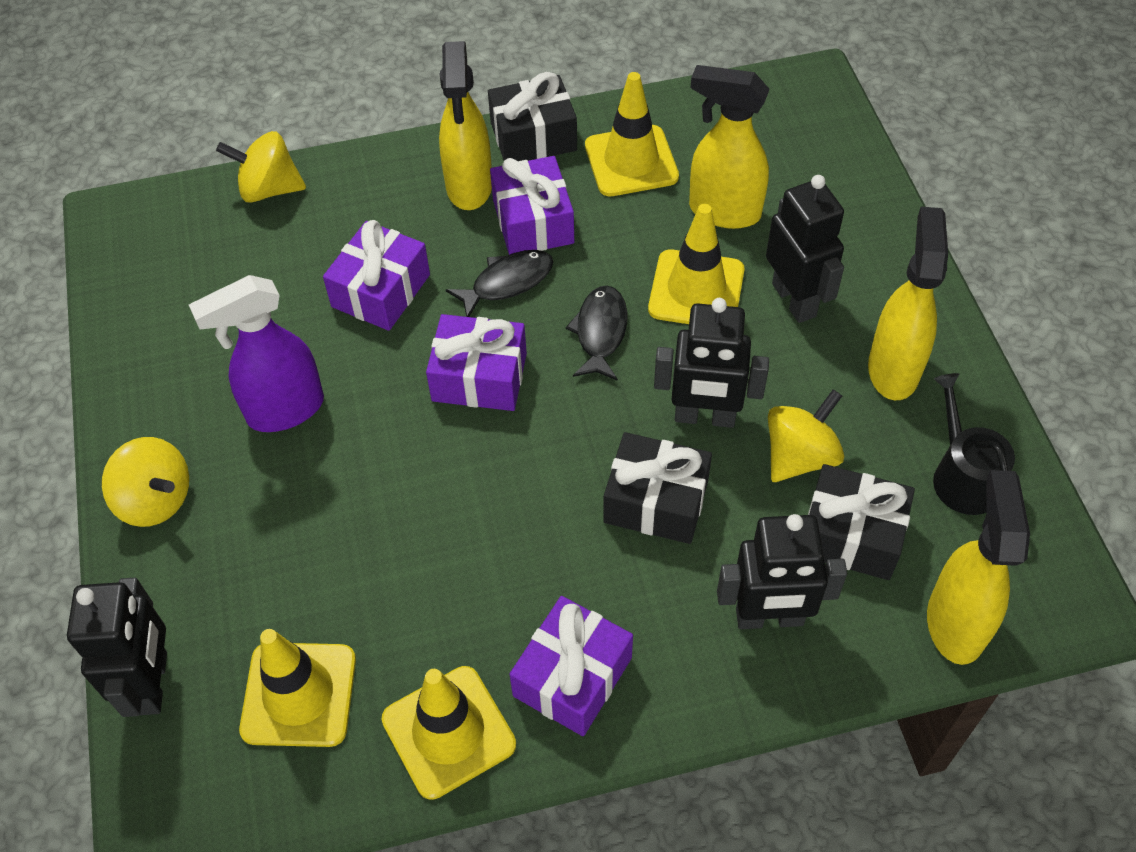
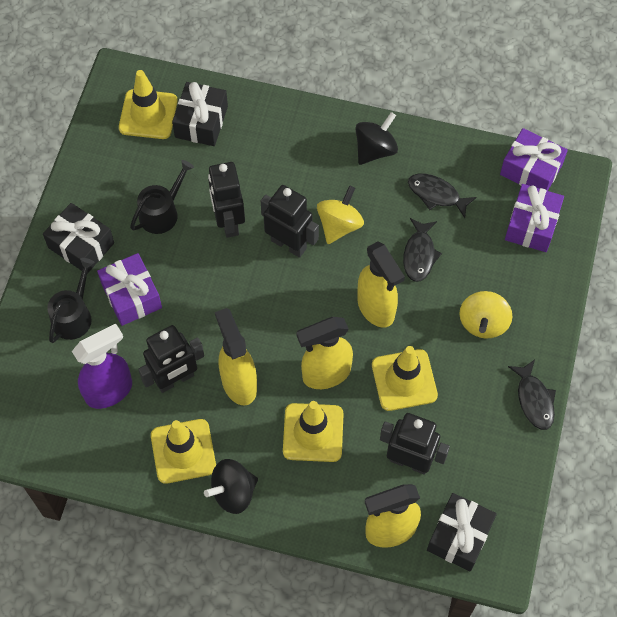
black fish: 2 -> 3
black spinning top: 0 -> 2
black watering can: 1 -> 2
purple gift: 4 -> 3
yellow spinning top: 3 -> 2

